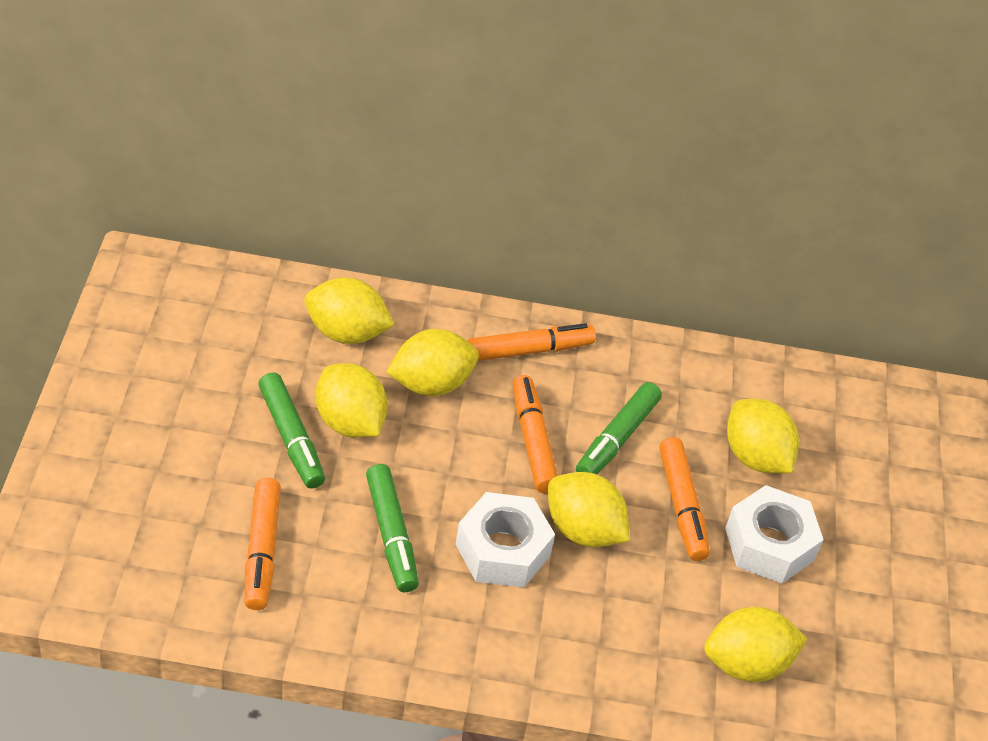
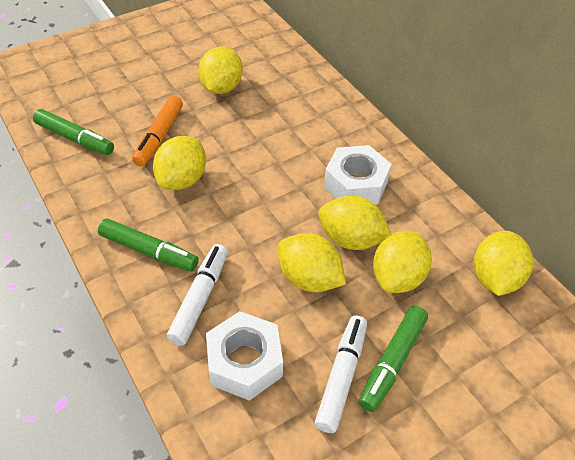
orange marker: 4 -> 1
white marker: 0 -> 2

